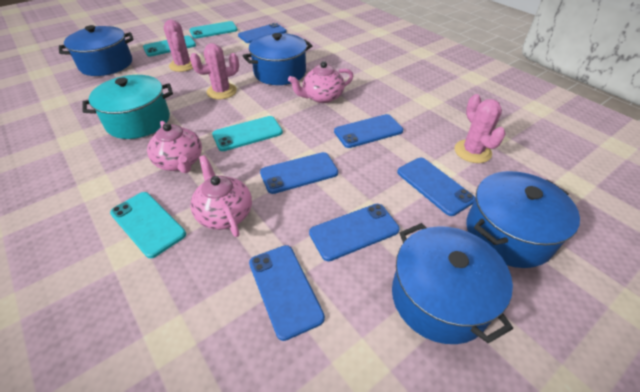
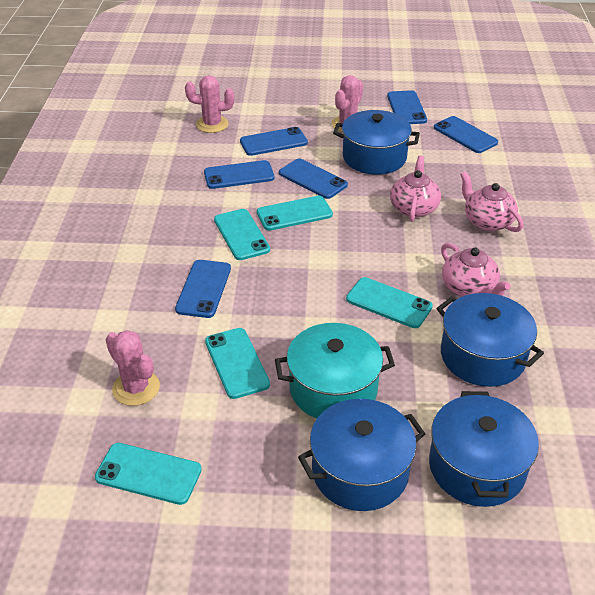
turquoise phone: 4 -> 5

